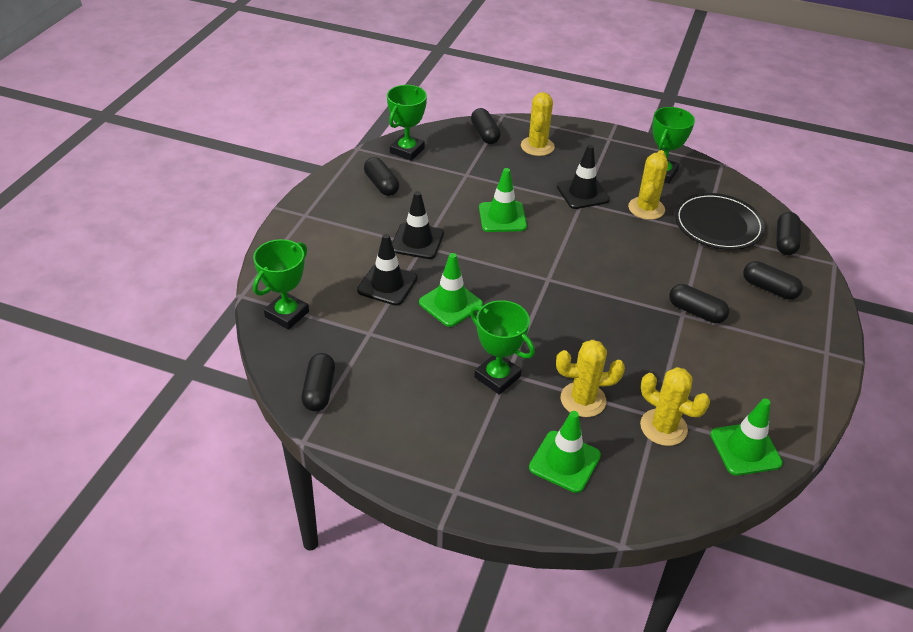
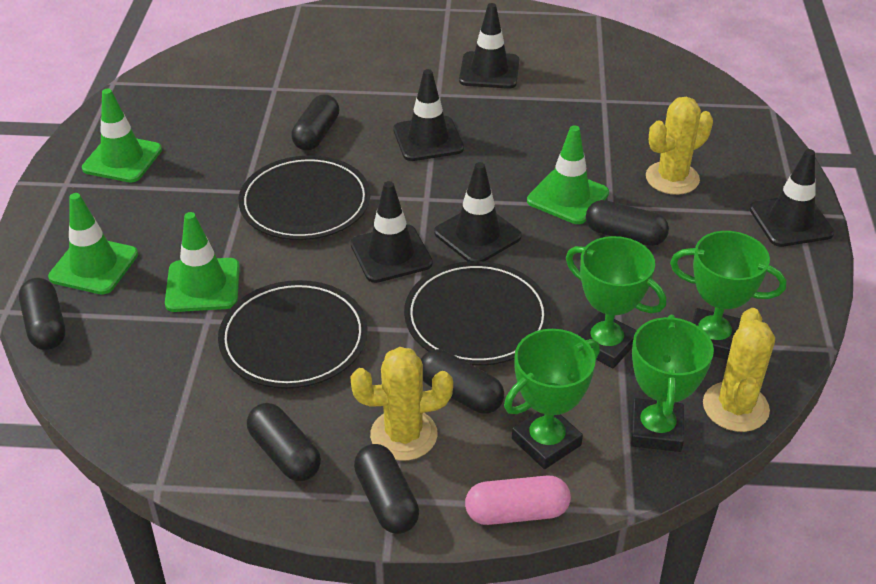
black plate: 1 -> 3
black traffic cone: 3 -> 5
pink capsule: 0 -> 1
yellow cactus: 4 -> 3

